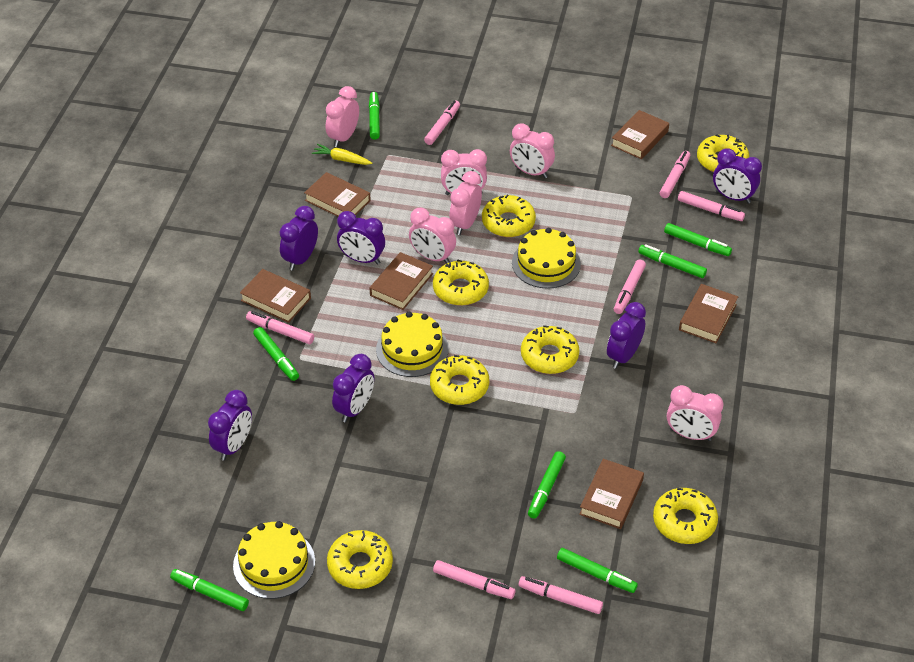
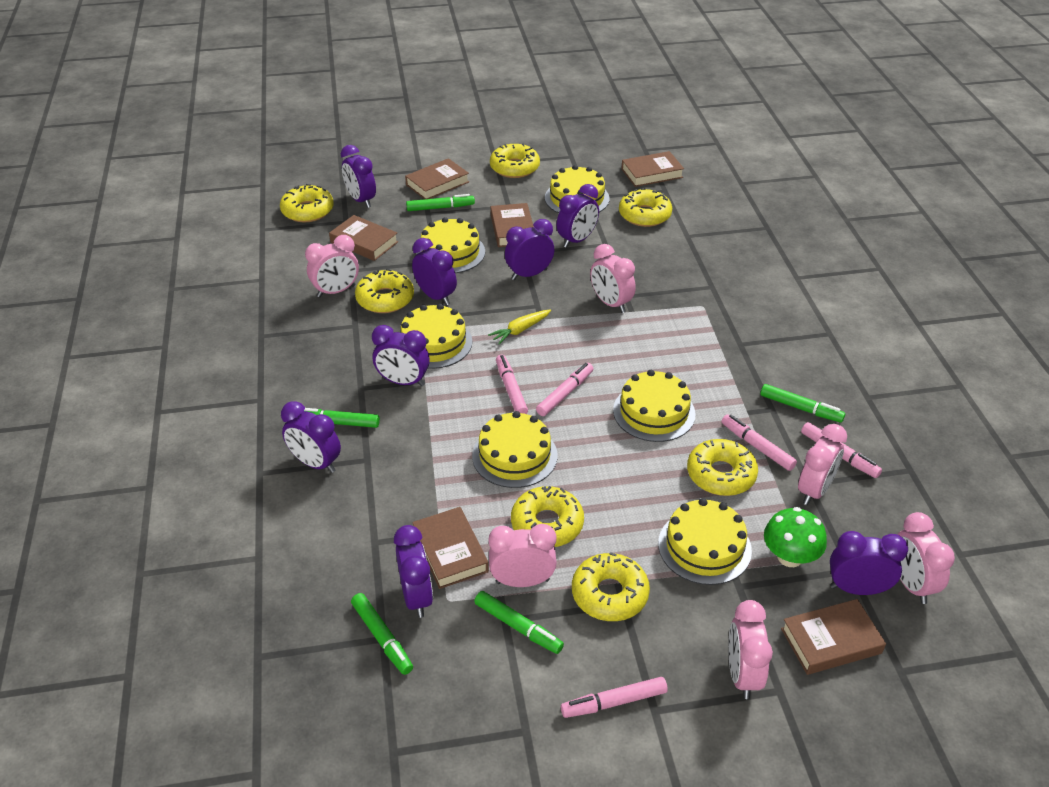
green marker: 7 -> 5
green mushroom: 0 -> 1
pink marker: 7 -> 5
purple clock: 6 -> 8
yellow cake: 3 -> 6

